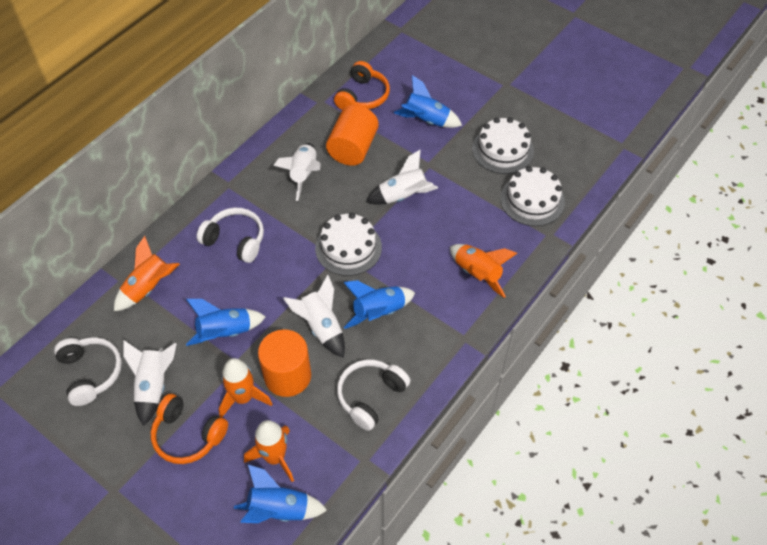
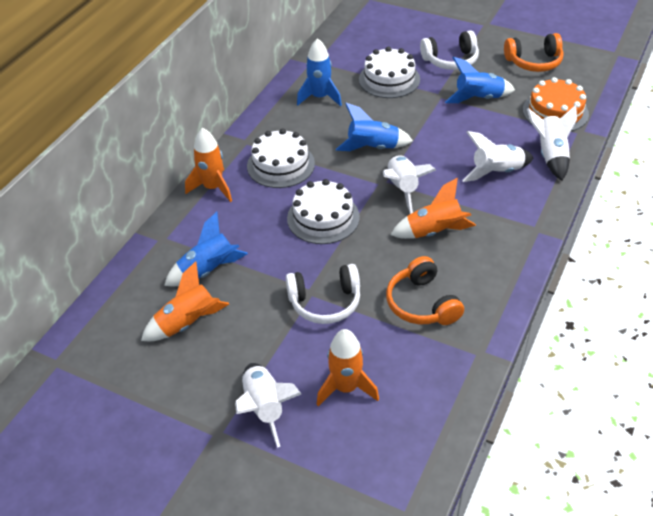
orange cake: 0 -> 1
orange cylinder: 2 -> 0
white headphones: 3 -> 2

